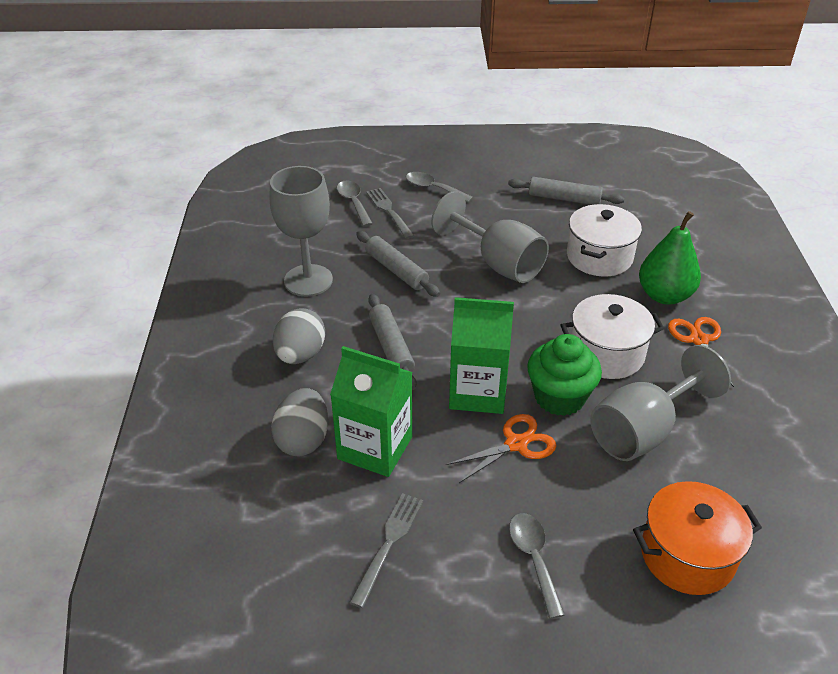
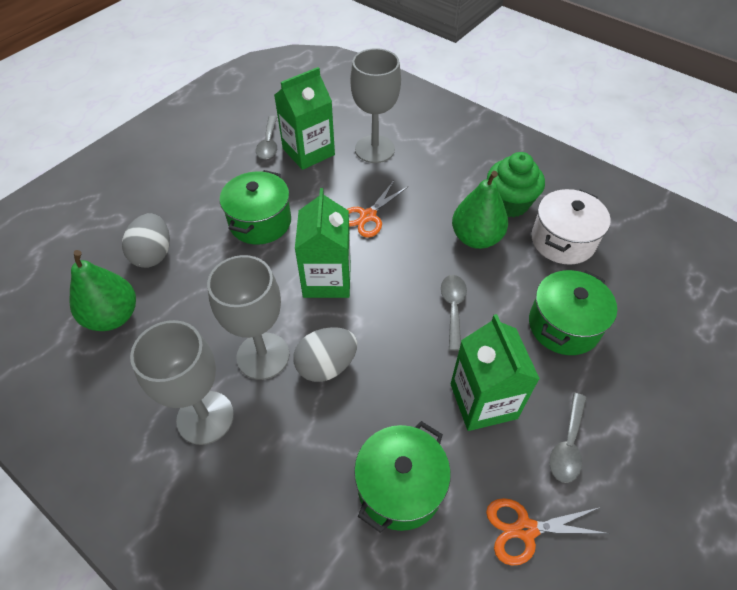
green carton: 2 -> 3
green pear: 1 -> 2
green pot: 0 -> 3
grey fork: 2 -> 0
grey rolling pin: 3 -> 0
orange pot: 1 -> 0
white pot: 2 -> 1

